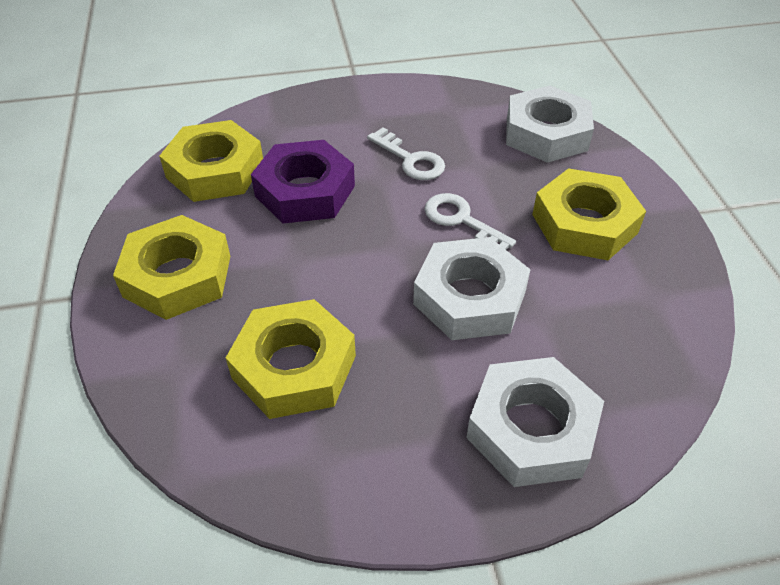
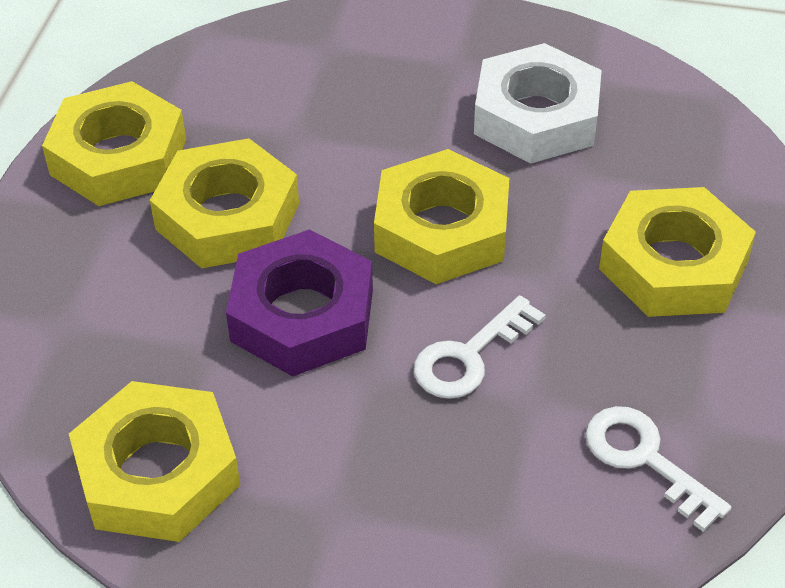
white nut: 3 -> 1
yellow nut: 4 -> 5

